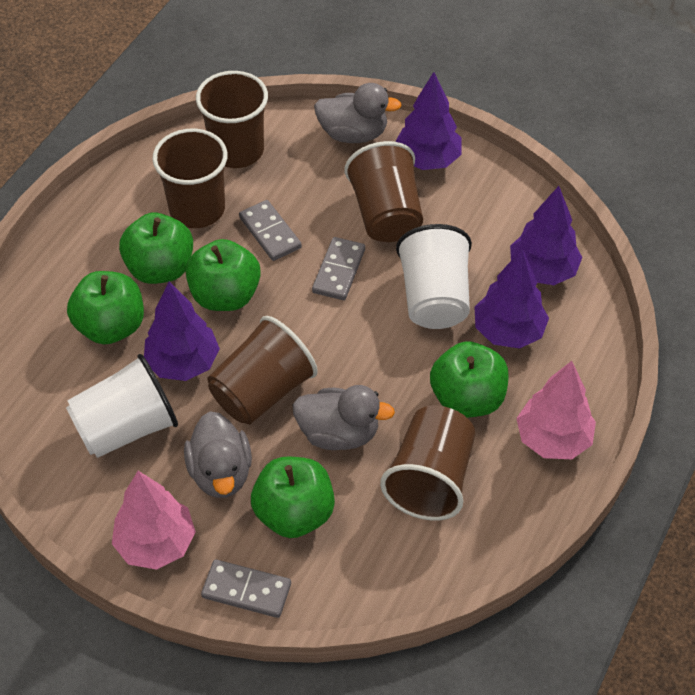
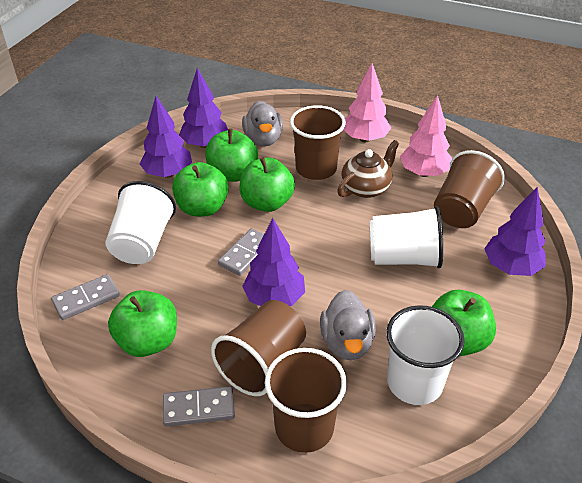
brown cup: 5 -> 4
brown teapot: 0 -> 1
grey duck: 3 -> 2
white cup: 2 -> 3

